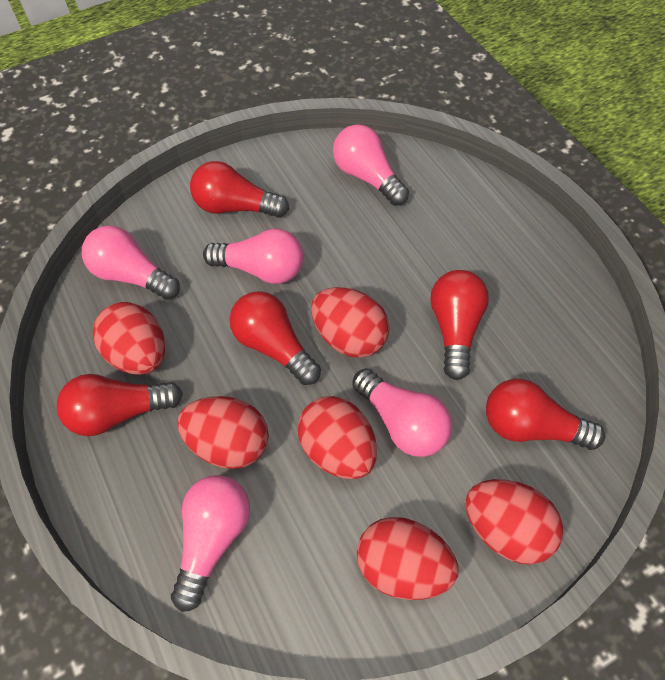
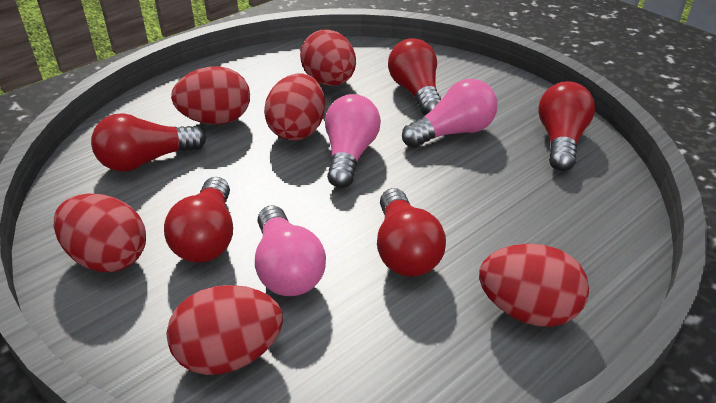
pink light bulb: 5 -> 3

